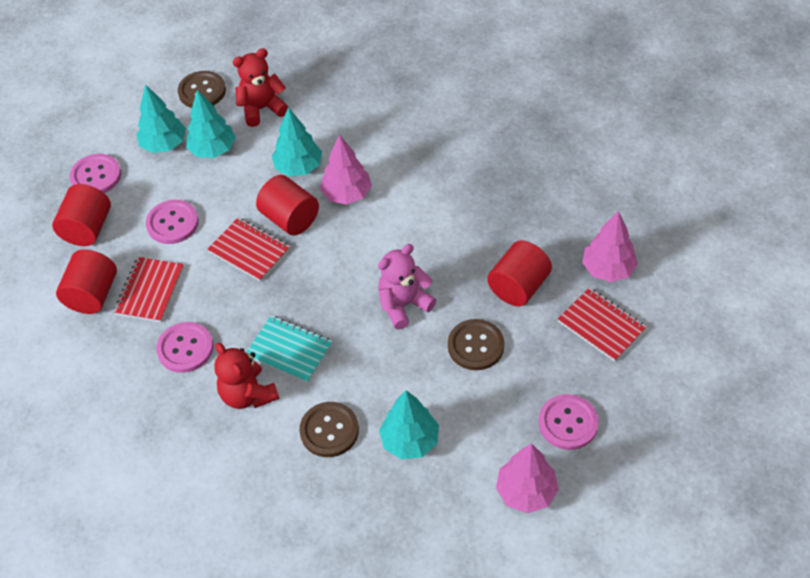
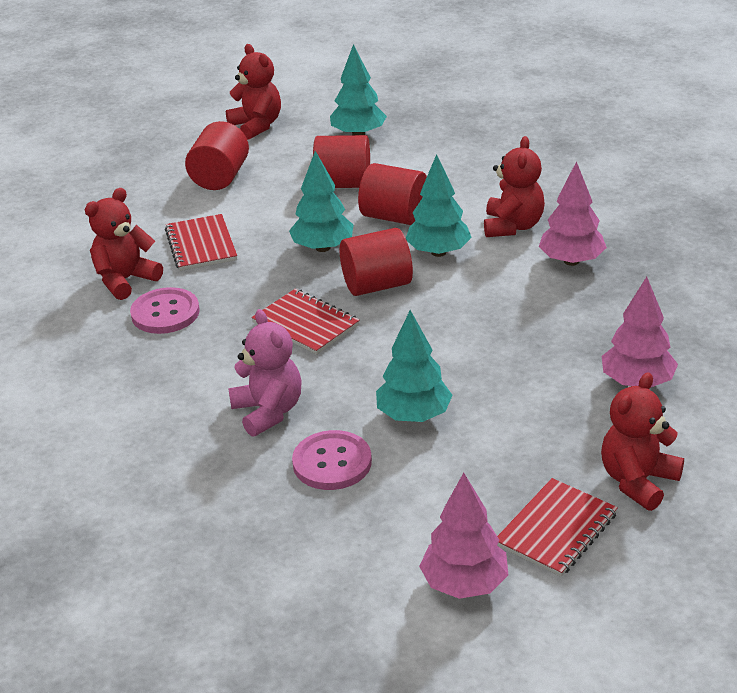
brown button: 3 -> 0
pink button: 4 -> 2
red teddy bear: 2 -> 4
turquoise notebook: 1 -> 0

